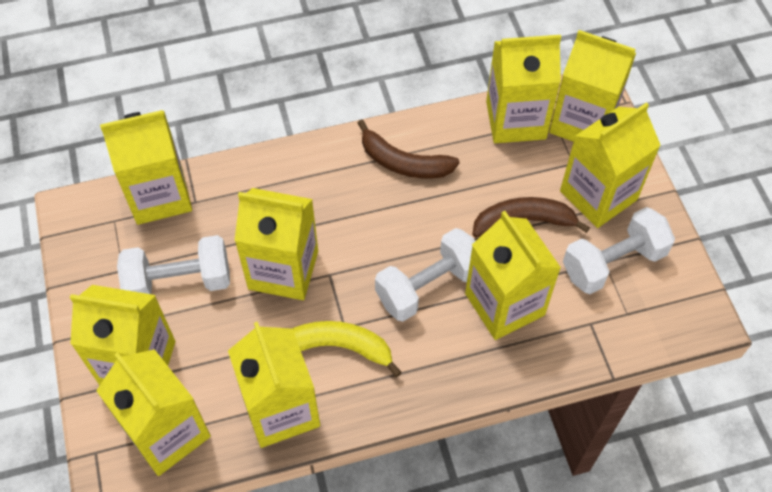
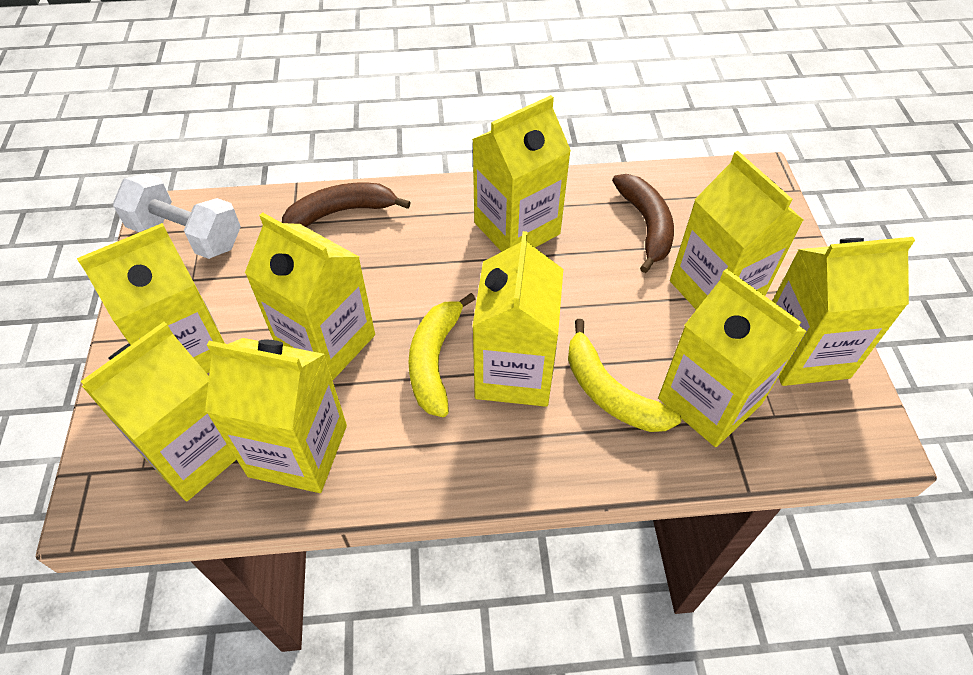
white dumbbell: 3 -> 1
yellow banana: 1 -> 2

